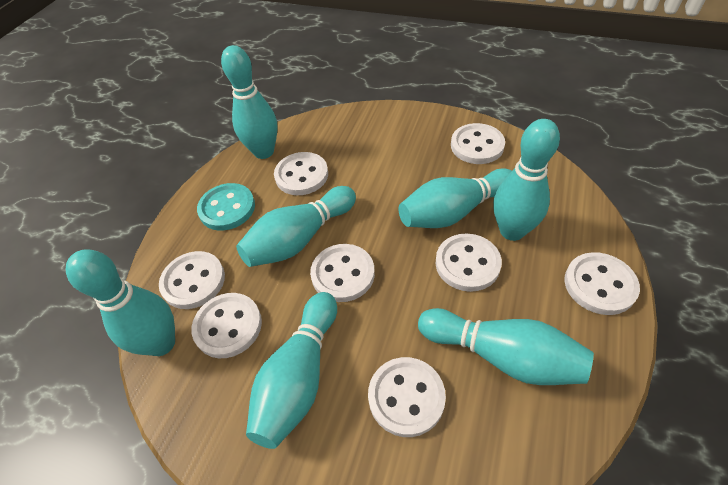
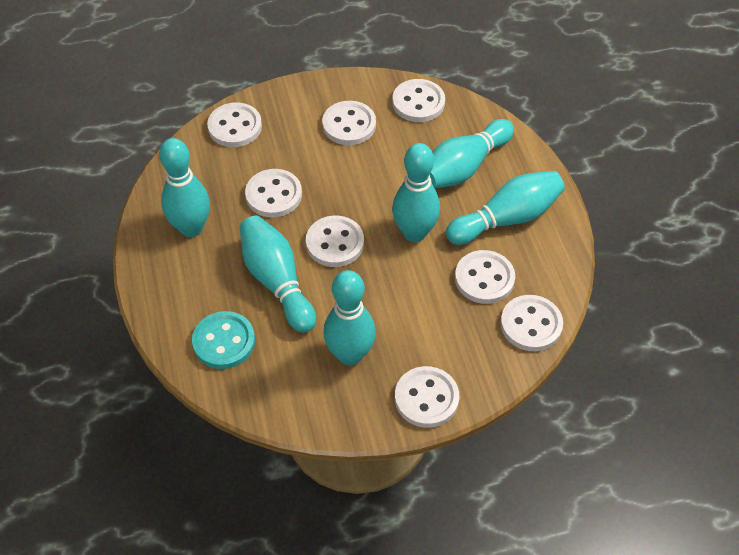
turquoise bowling pin: 7 -> 6

